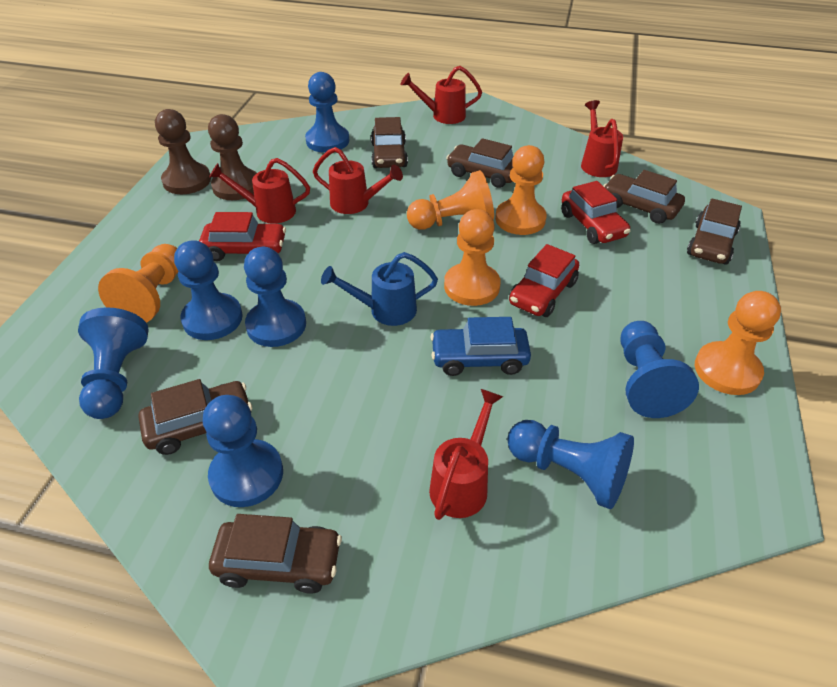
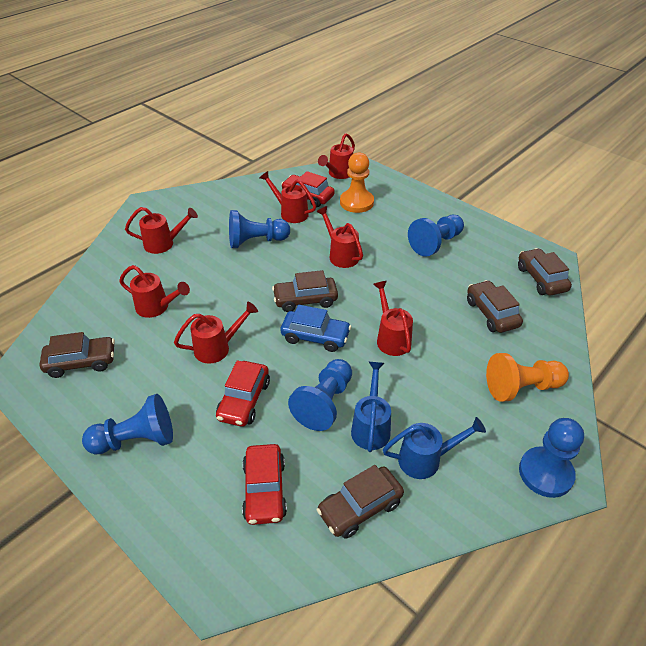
blue pawn: 7 -> 5
blue watering can: 1 -> 2
brown car: 6 -> 5
brown pawn: 2 -> 0
orange pawn: 5 -> 2
red watering can: 5 -> 7

